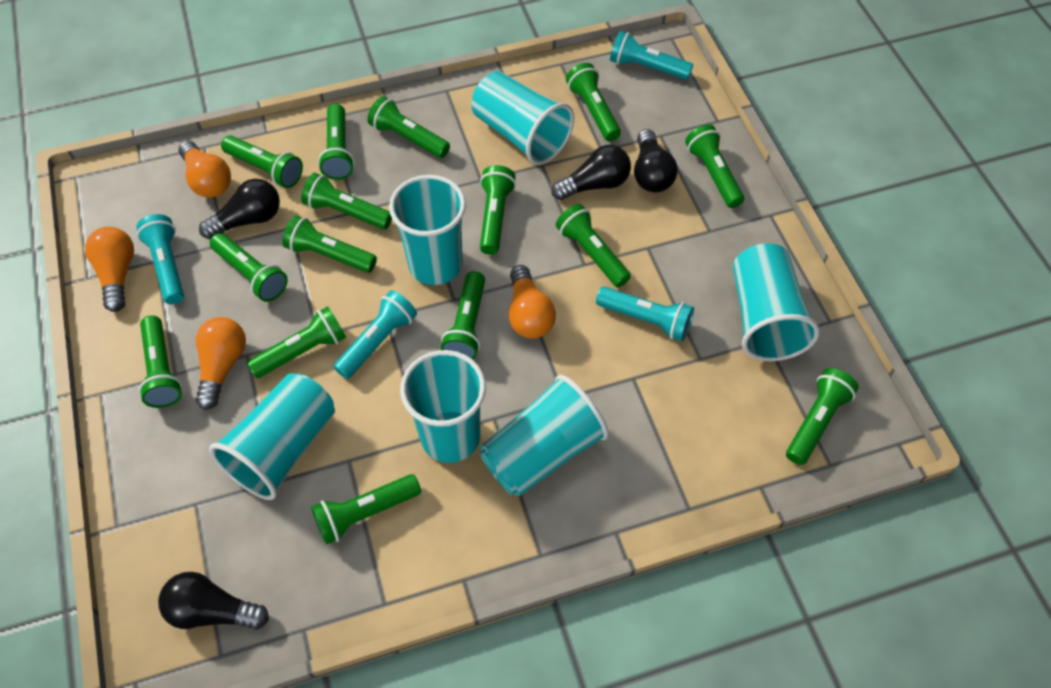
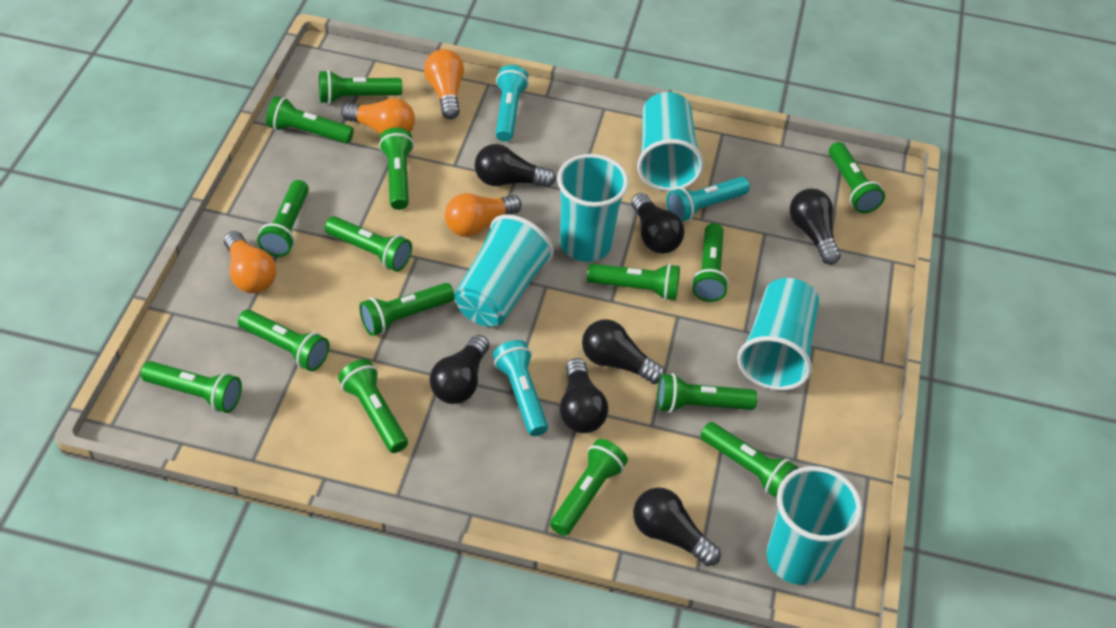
black light bulb: 4 -> 7
turquoise cup: 6 -> 5
turquoise flashlight: 4 -> 3

